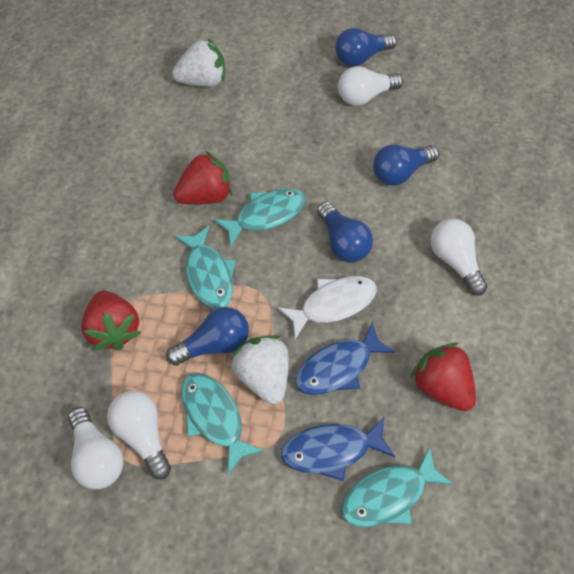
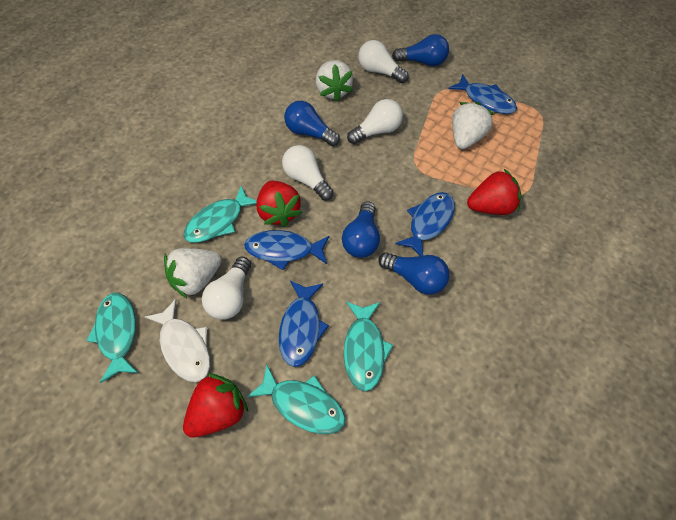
blue fish: 2 -> 4
white strawberry: 2 -> 3

